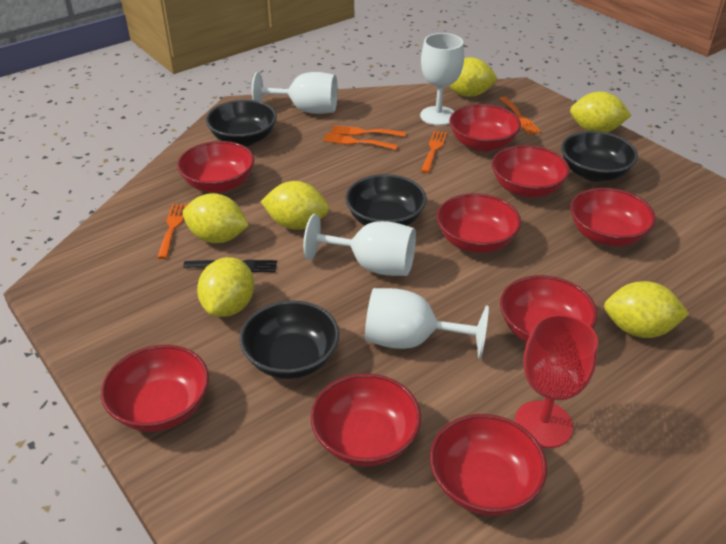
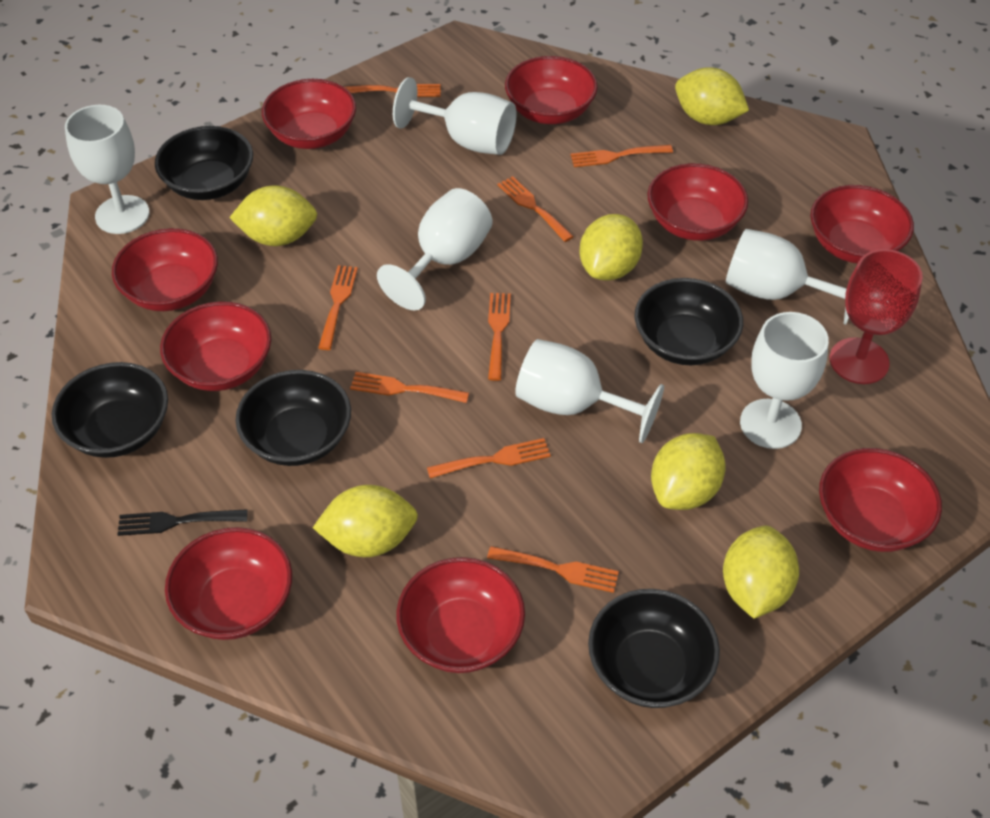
black bowl: 4 -> 5
orange fork: 5 -> 8
white goblet: 4 -> 6

